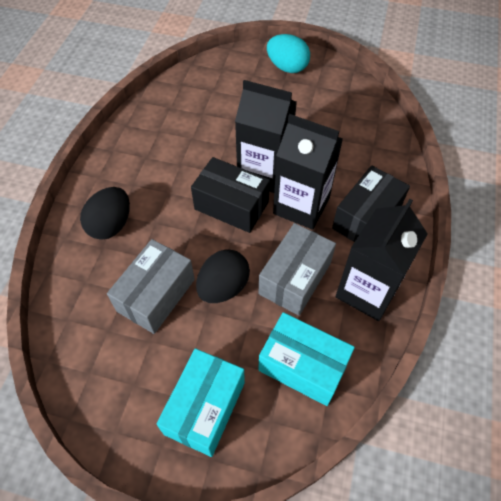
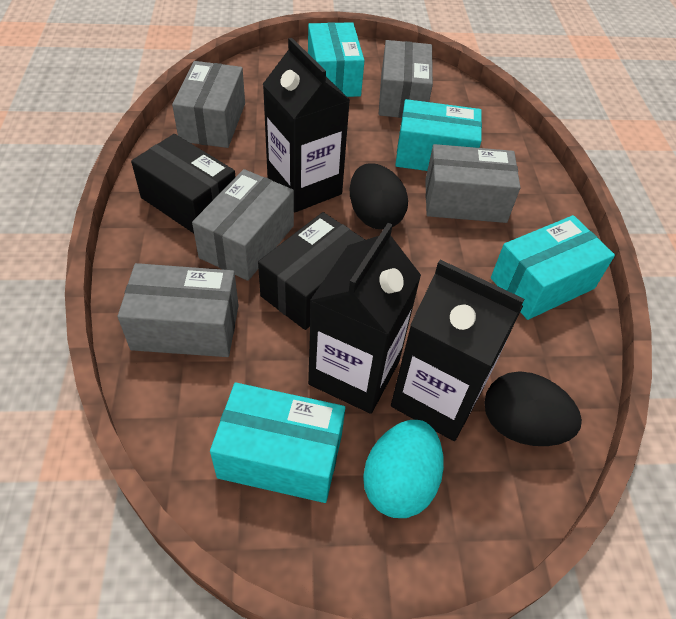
grey box: 2 -> 5
turquoise box: 2 -> 4

